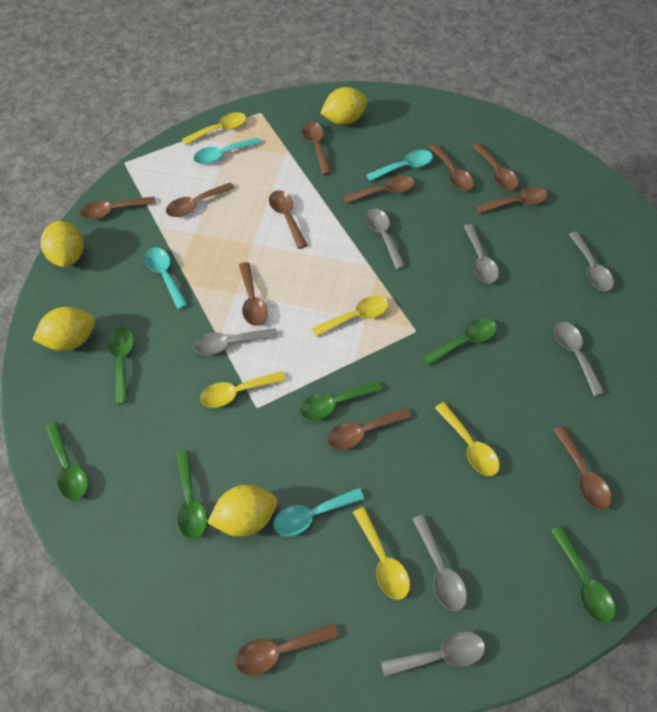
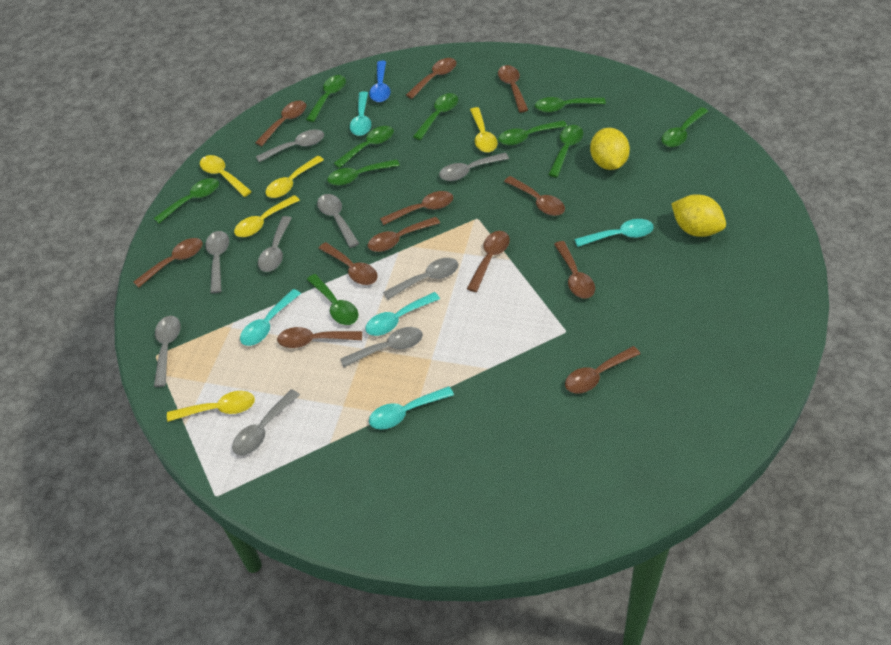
blue spoon: 0 -> 1
green spoon: 6 -> 10
grey spoon: 7 -> 9
turquoise spoon: 4 -> 5
yellow lemon: 4 -> 2

